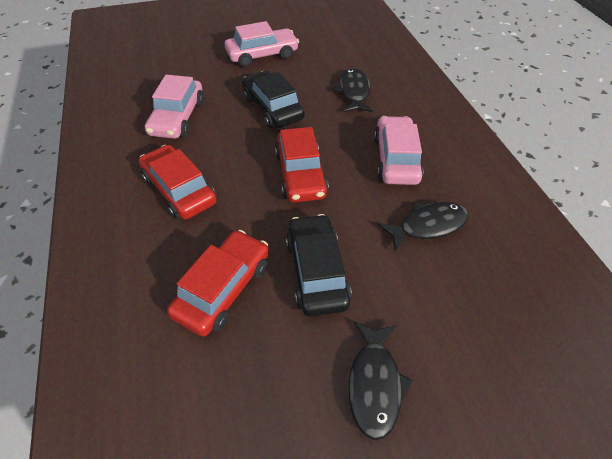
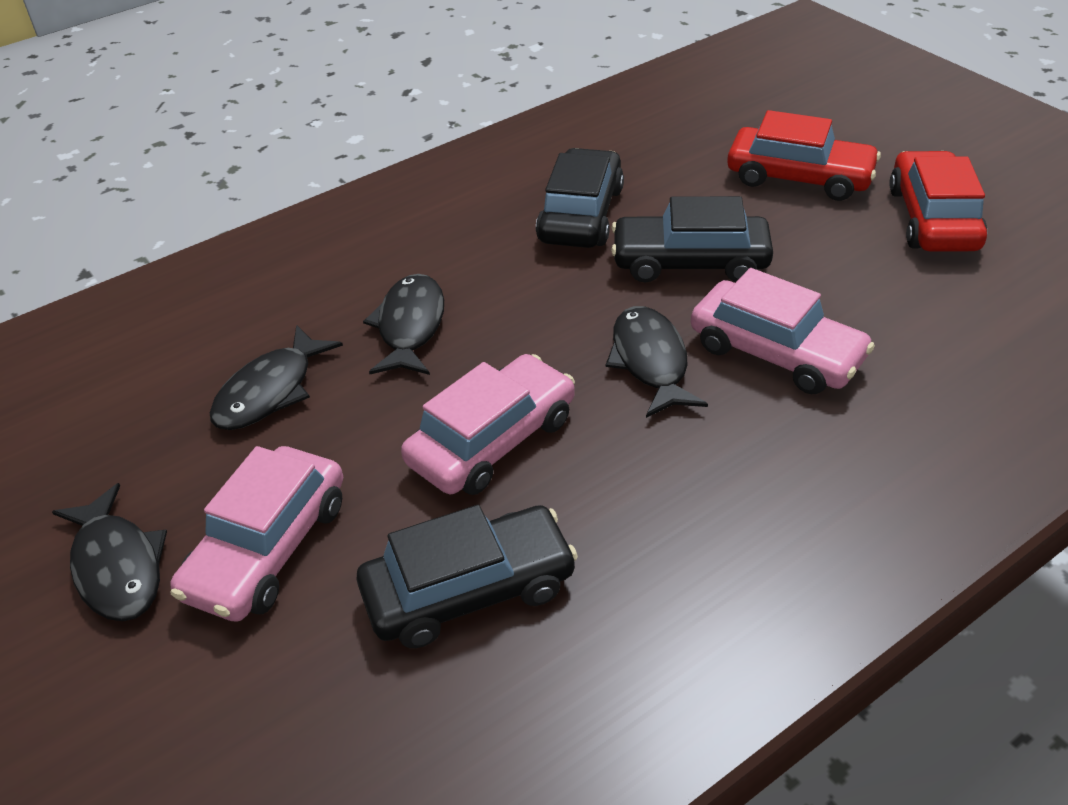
black car: 2 -> 3
black fish: 3 -> 4
red car: 3 -> 2

